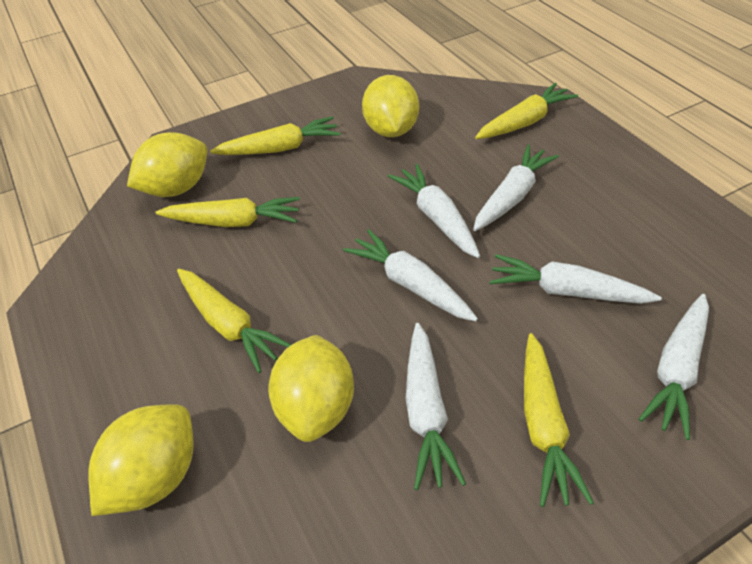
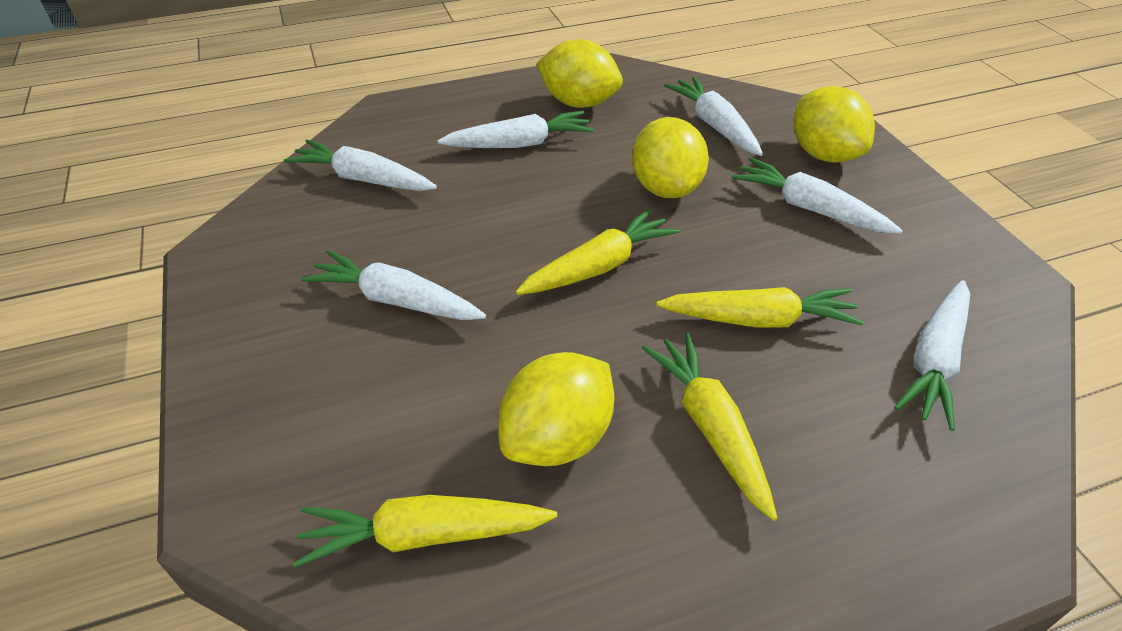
yellow carrot: 5 -> 4

